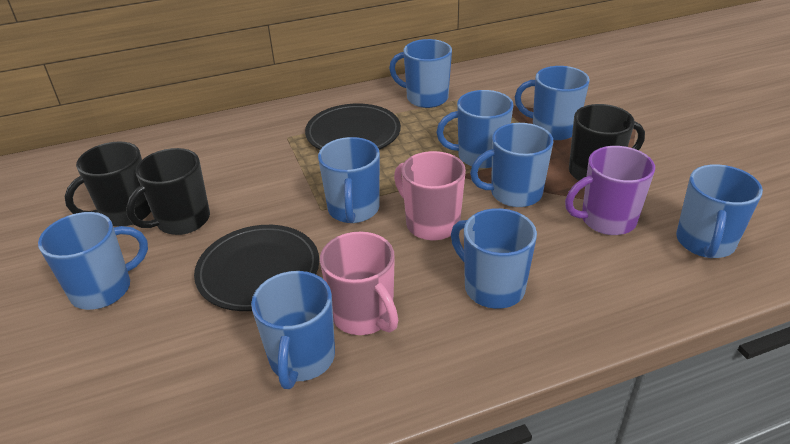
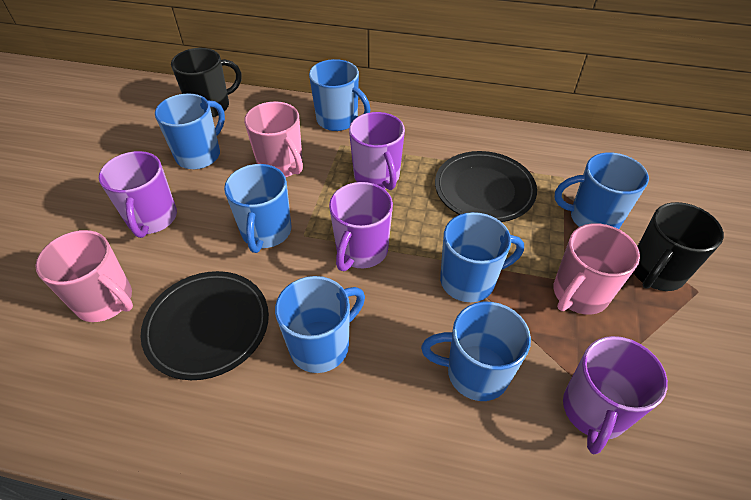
black mug: 3 -> 2
blue mug: 9 -> 7
pink mug: 2 -> 3
purple mug: 1 -> 4

